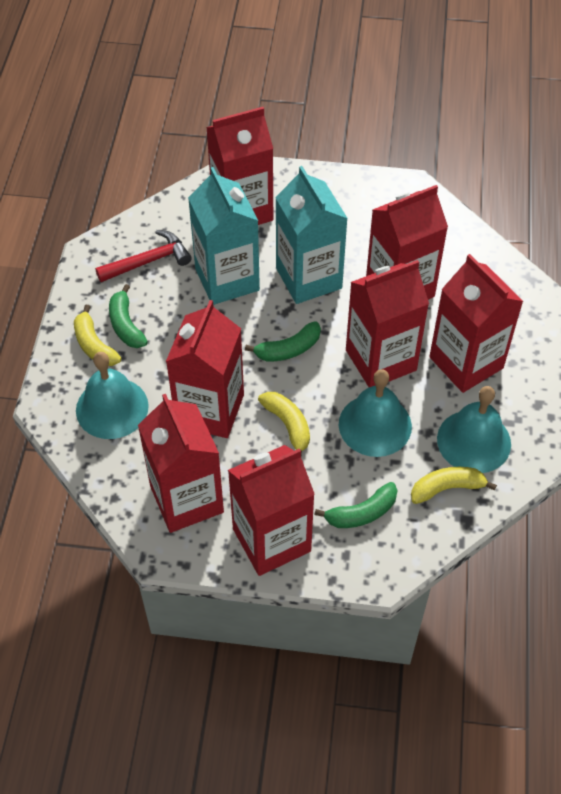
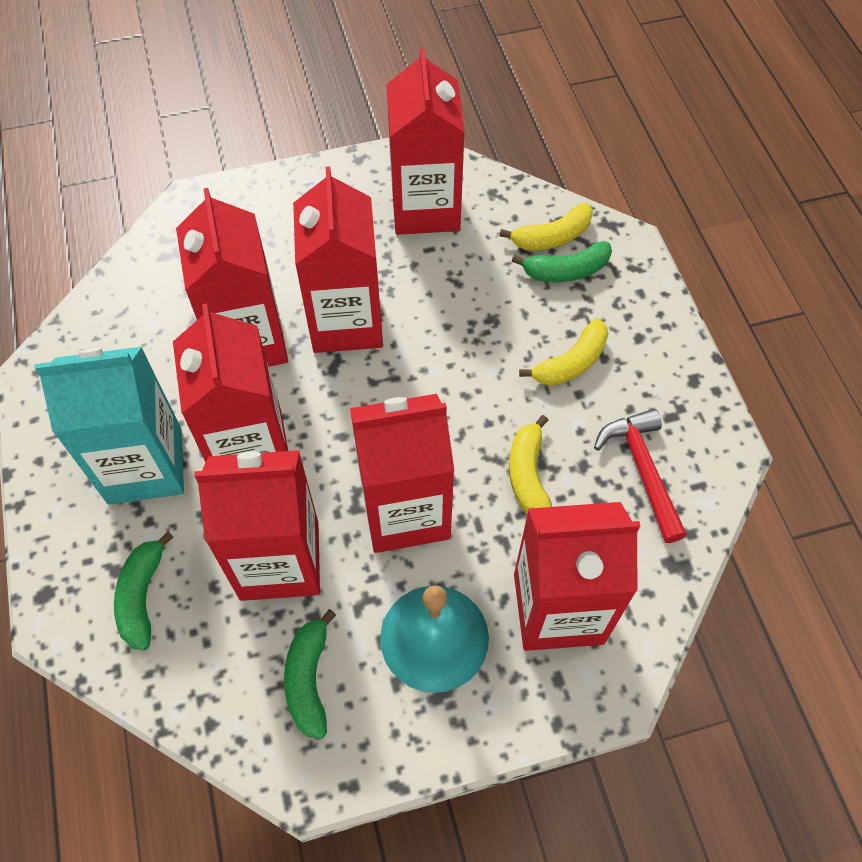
turquoise bell: 3 -> 1
turquoise carton: 2 -> 1

